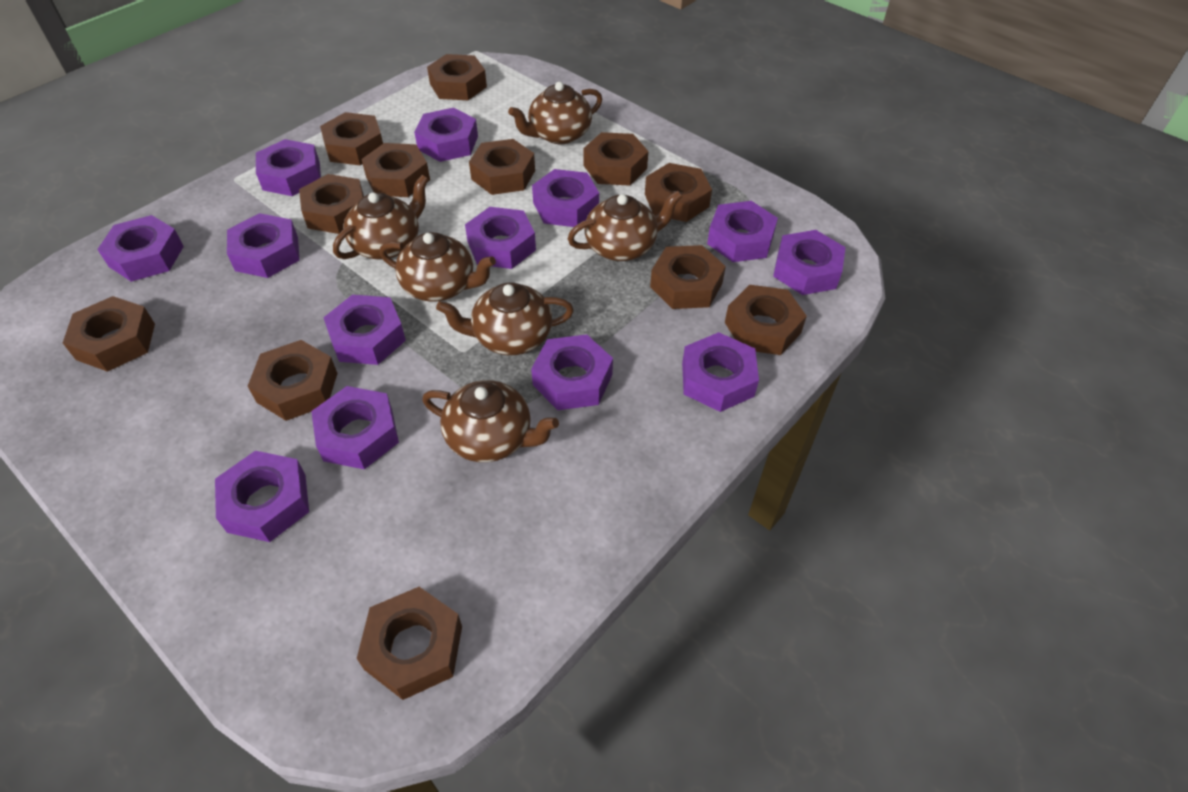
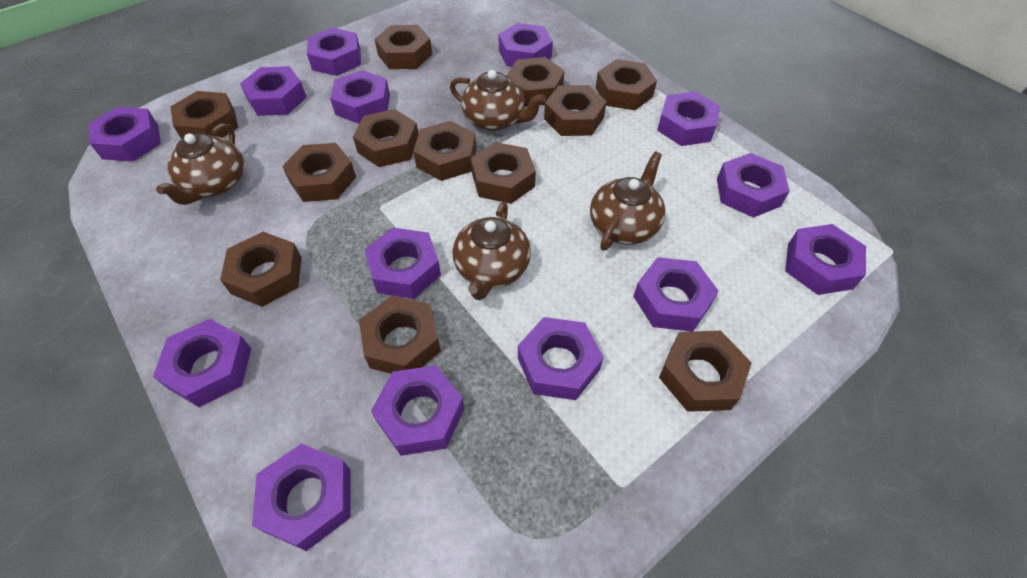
brown teapot: 6 -> 4
purple nut: 13 -> 14

